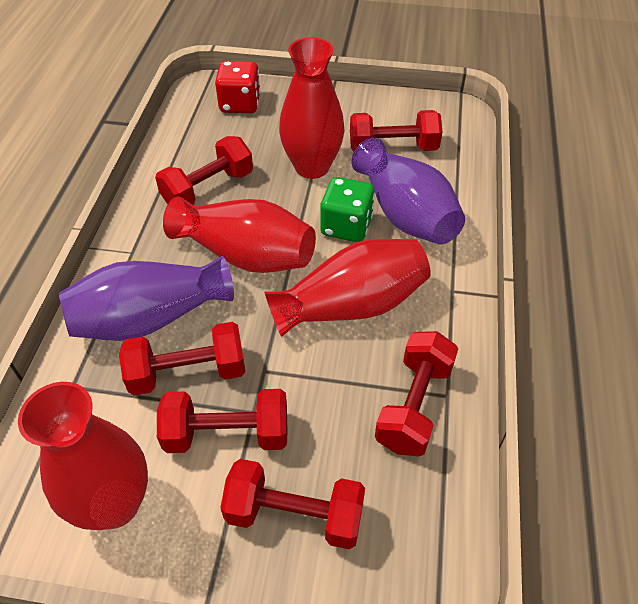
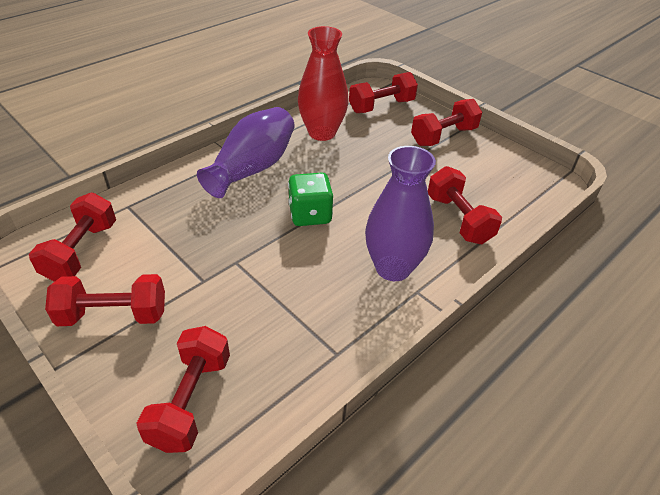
red dice: 1 -> 0
red vase: 4 -> 1

